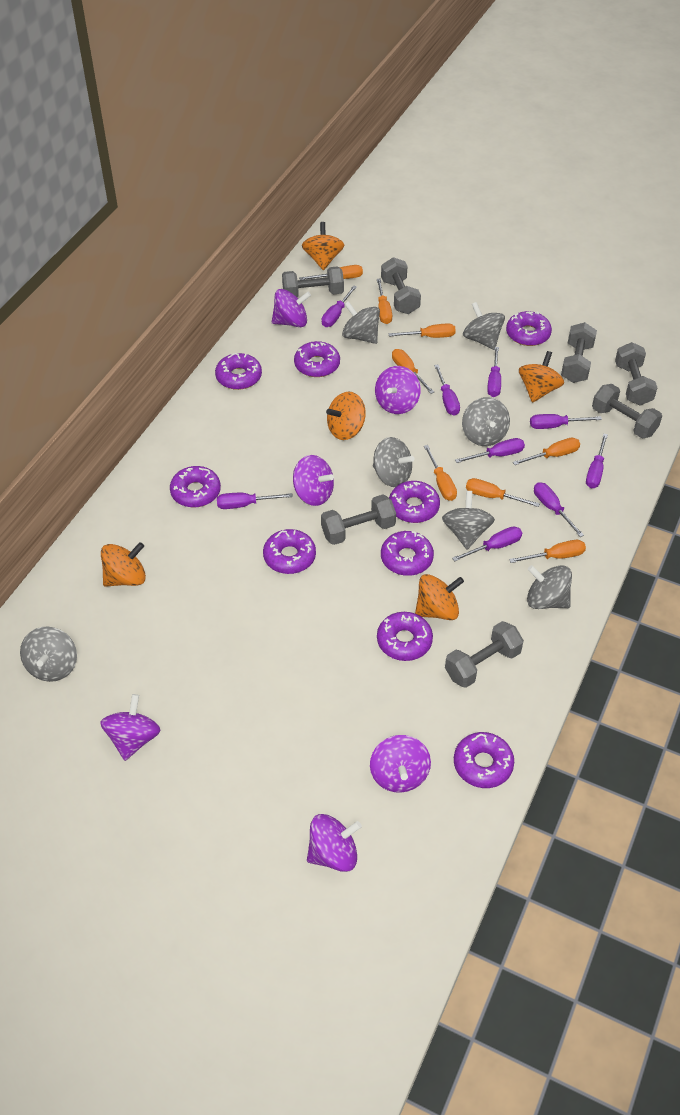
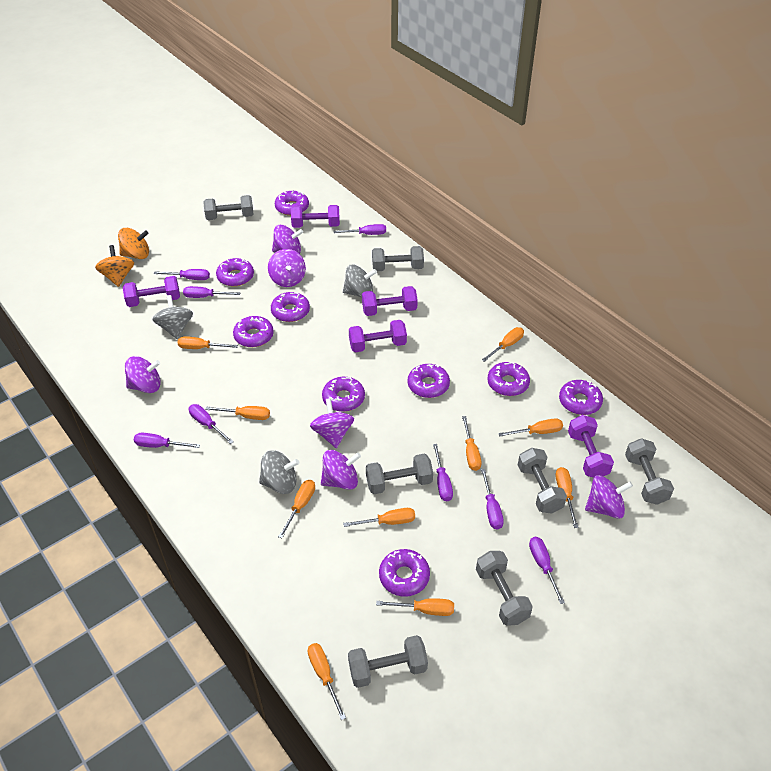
grey spinning top: 7 -> 3
orange screwdriver: 8 -> 10
orange spinning top: 5 -> 2
purple dumbbell: 0 -> 5
purple screwdriver: 9 -> 8

